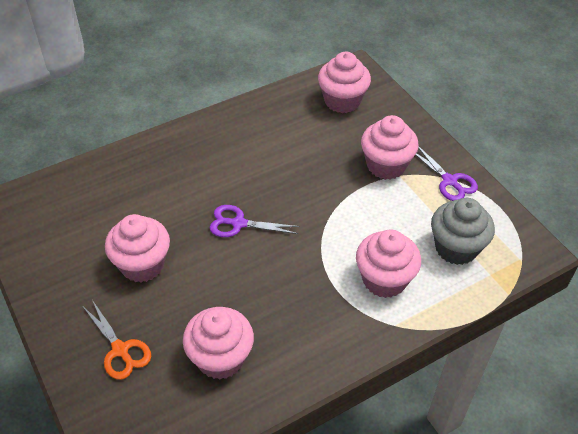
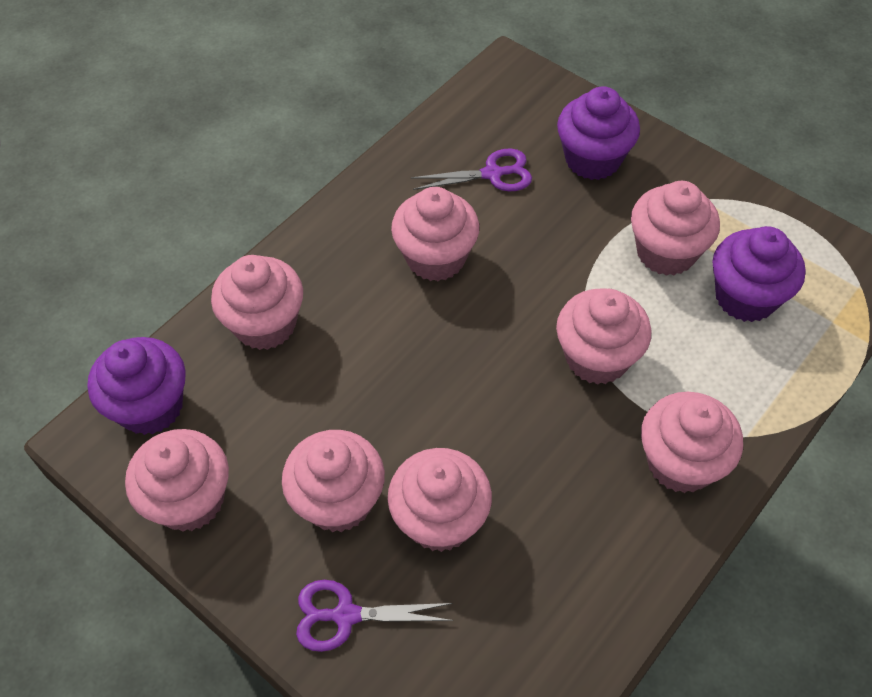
grey cupcake: 1 -> 0
orange scissors: 1 -> 0
pink cupcake: 5 -> 8
purple cupcake: 0 -> 3

